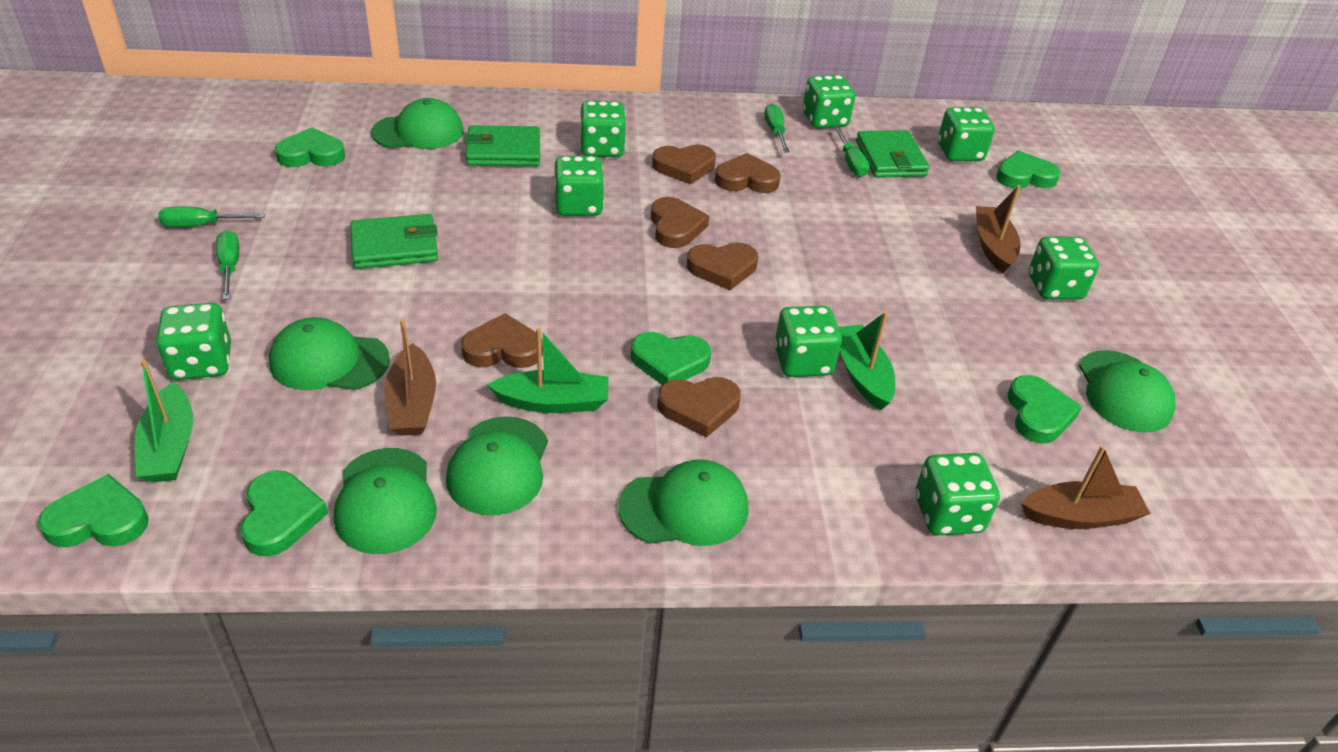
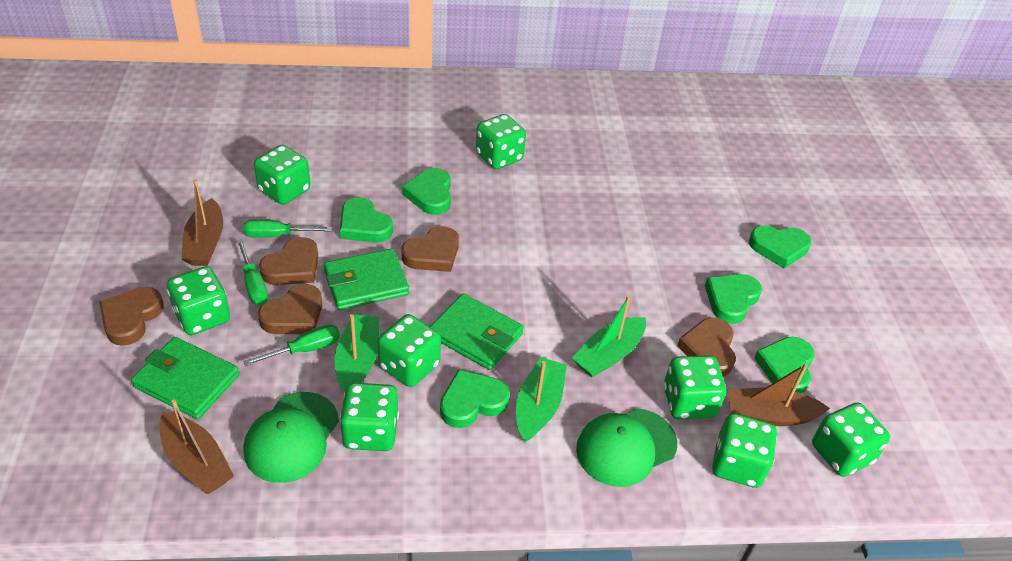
brown heart: 6 -> 5
green cap: 6 -> 2
green screwdriver: 4 -> 3

